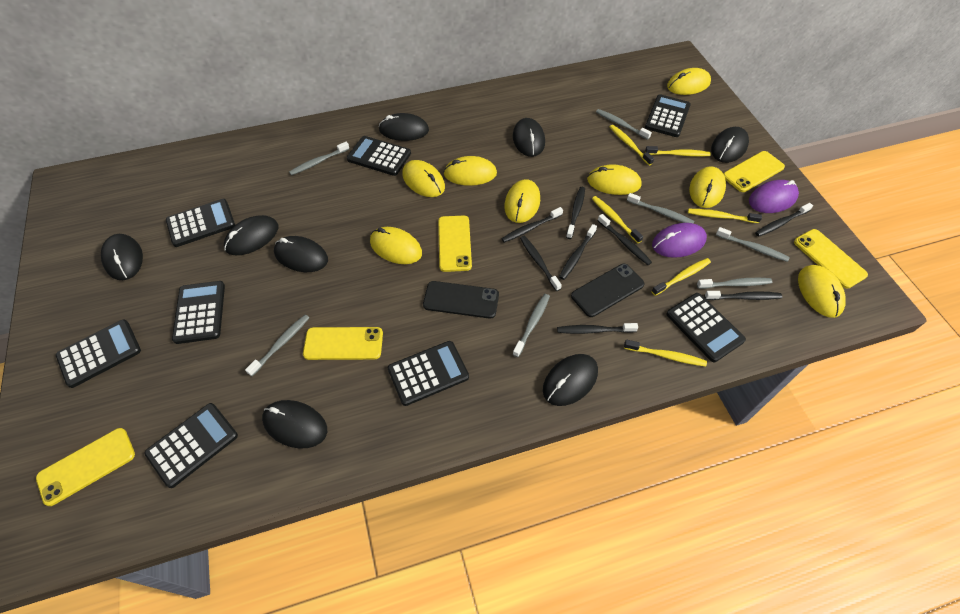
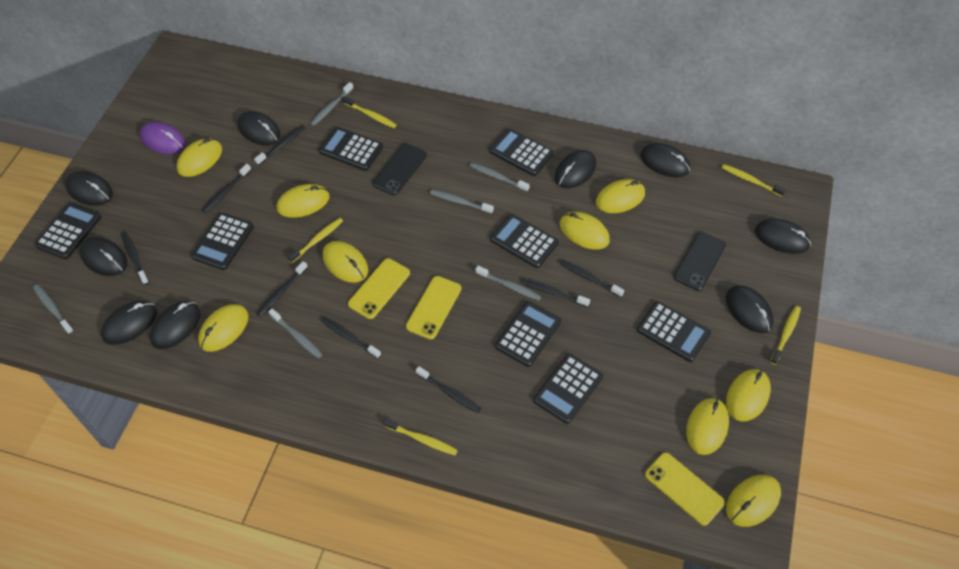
black mouse: 8 -> 9
grey toothbrush: 7 -> 6
purple mouse: 2 -> 1
yellow mouse: 8 -> 9
yellow phone: 5 -> 3
yellow toothbrush: 6 -> 5

